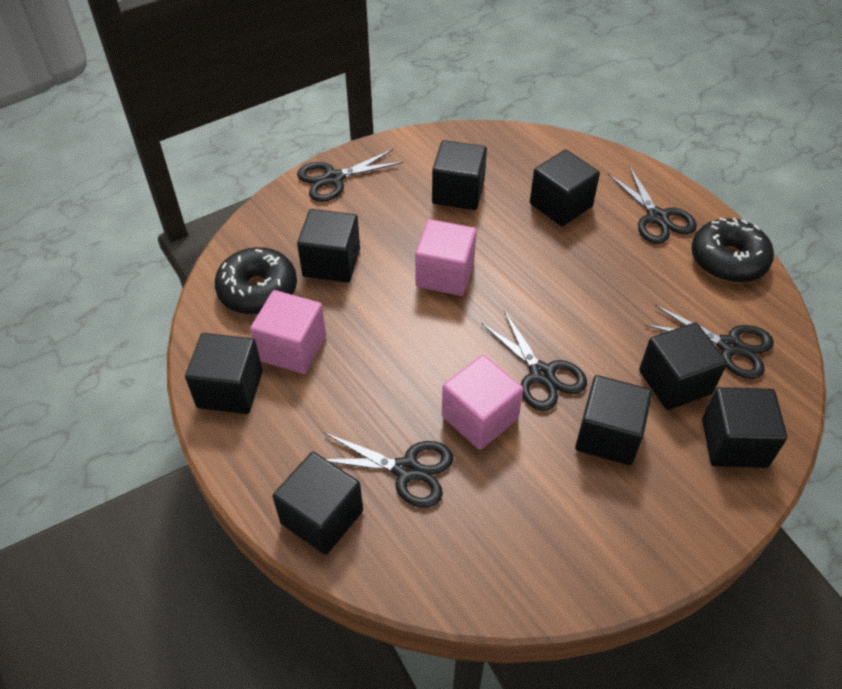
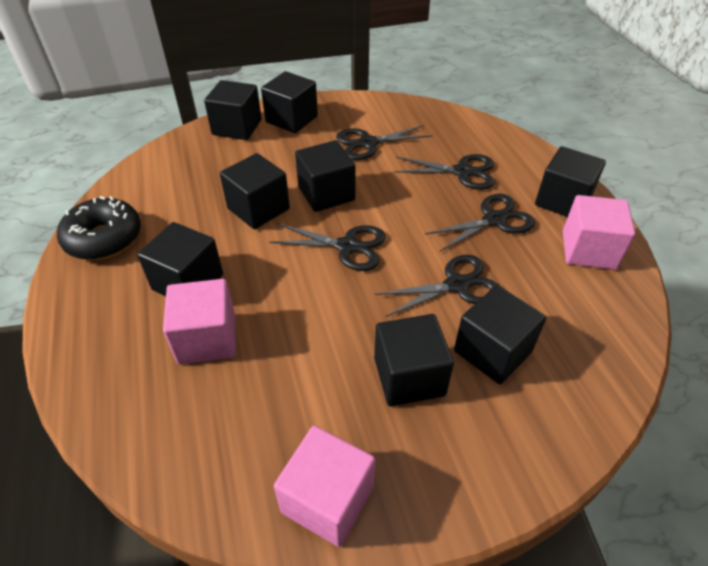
black donut: 2 -> 1

